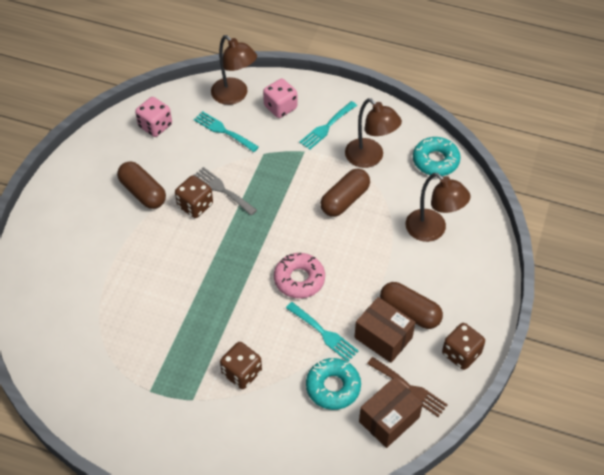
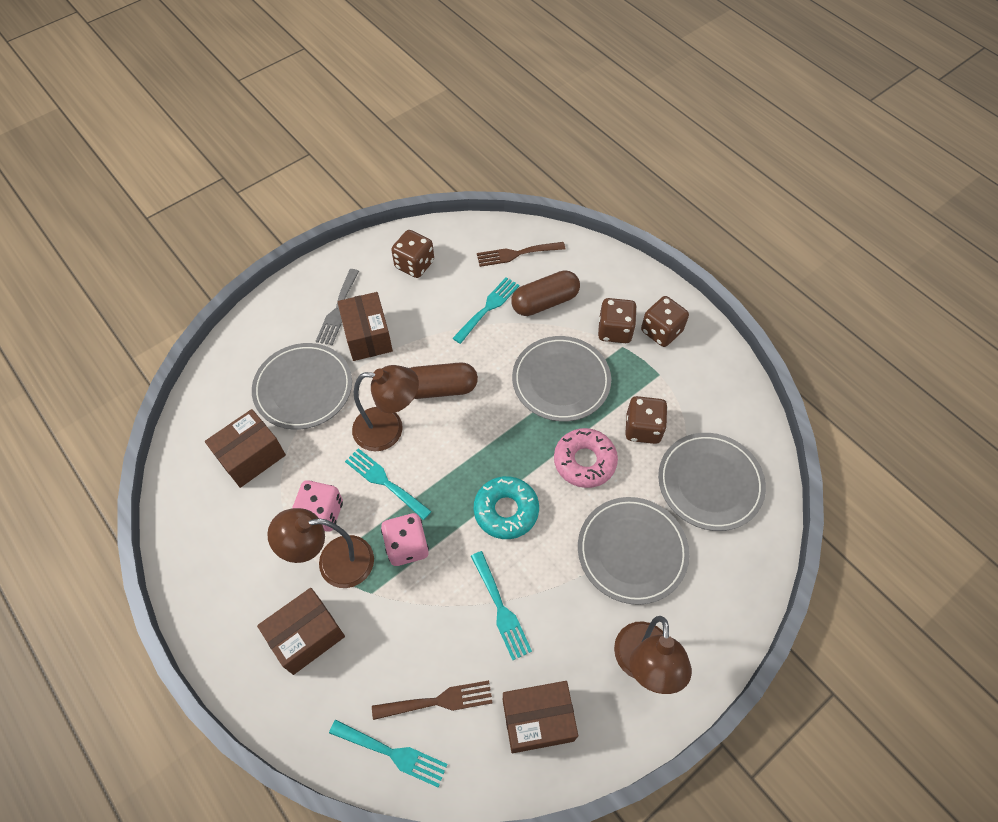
brown box: 2 -> 4
brown capsule: 3 -> 2
brown dice: 3 -> 4
brown fork: 1 -> 2
grey plate: 0 -> 4
turquoise donut: 2 -> 1
turquoise fork: 3 -> 4

